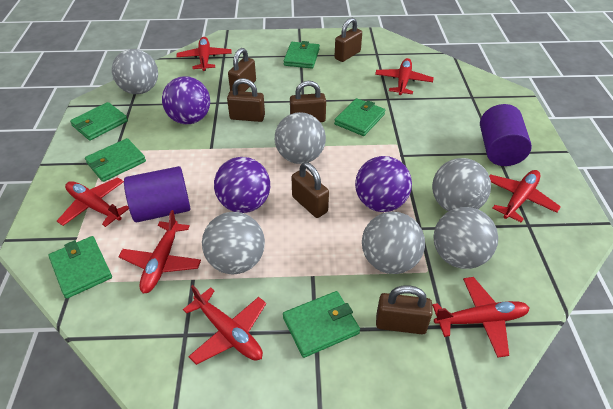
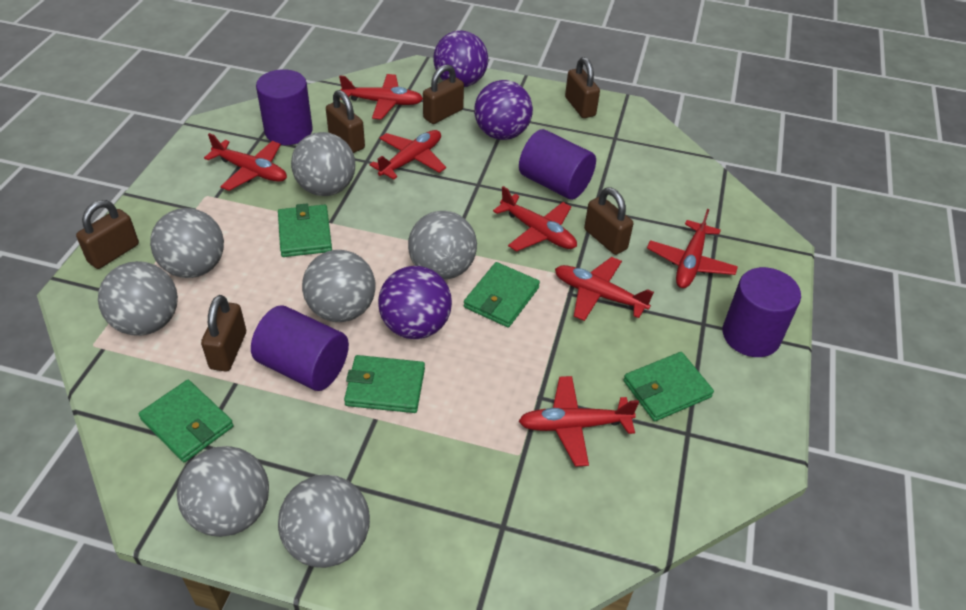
green wallet: 6 -> 5
grey ball: 6 -> 7
purple cylinder: 2 -> 4

